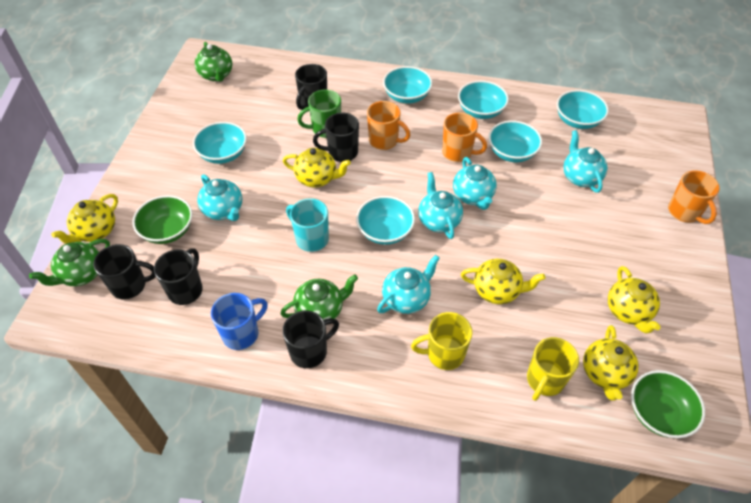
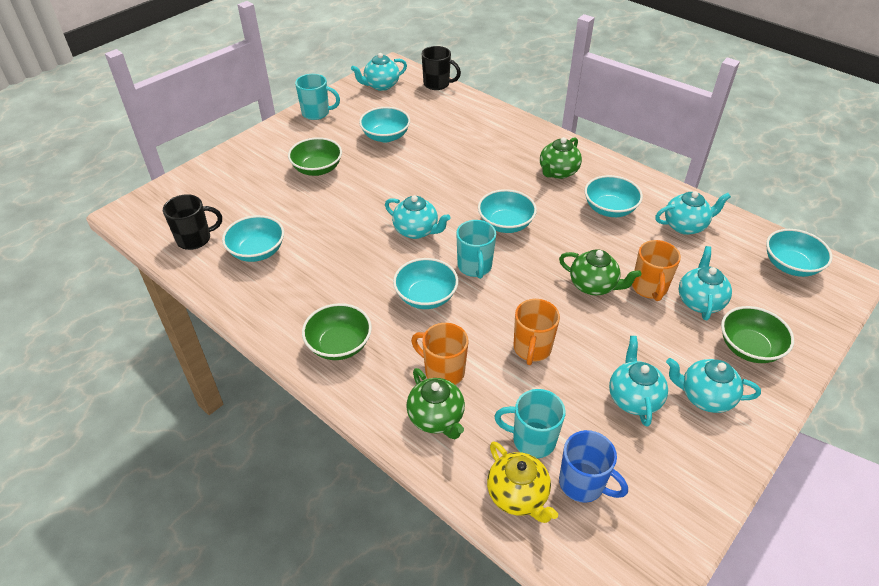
black mug: 5 -> 2
green bowl: 2 -> 3
green mug: 1 -> 0
turquoise mug: 1 -> 3
turquoise teapot: 5 -> 6
yellow mug: 2 -> 0
yellow teapot: 5 -> 1

